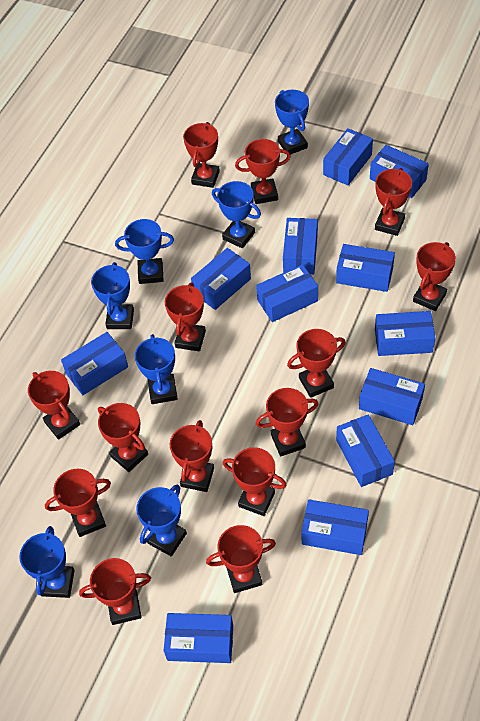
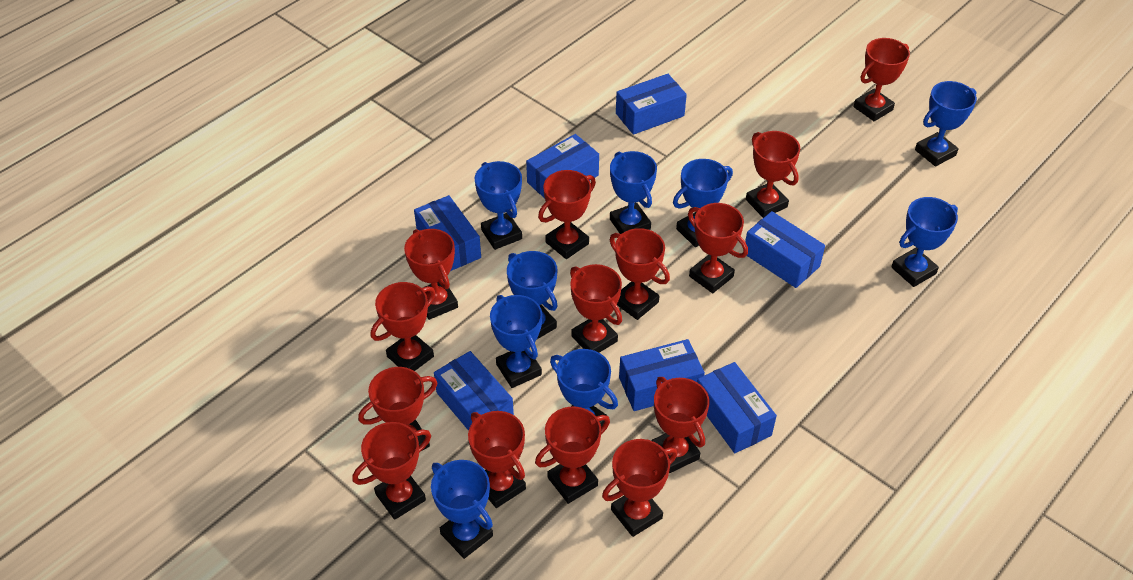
blue box: 12 -> 7
blue trophy: 7 -> 9

